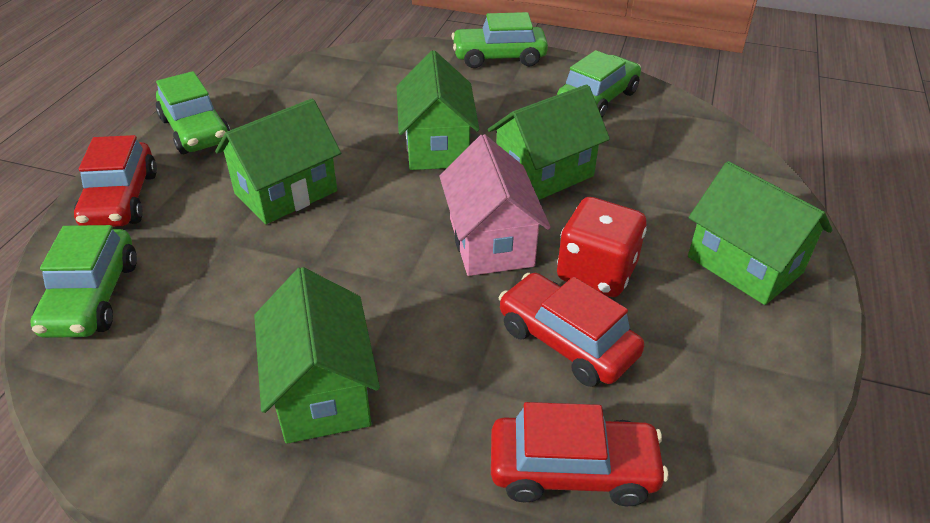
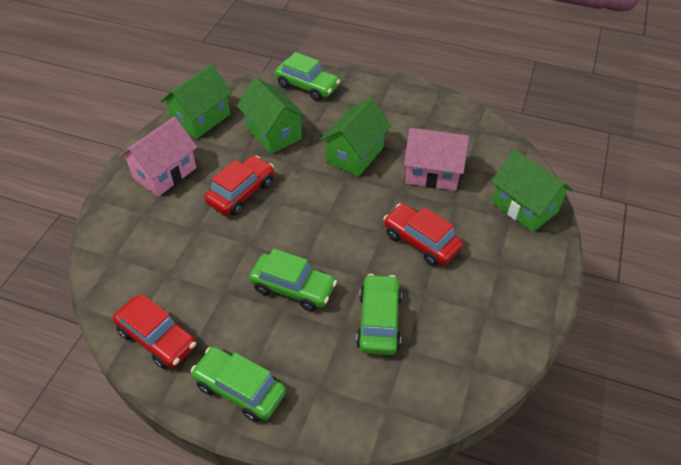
green house: 5 -> 4
pink house: 1 -> 2
red dice: 1 -> 0

